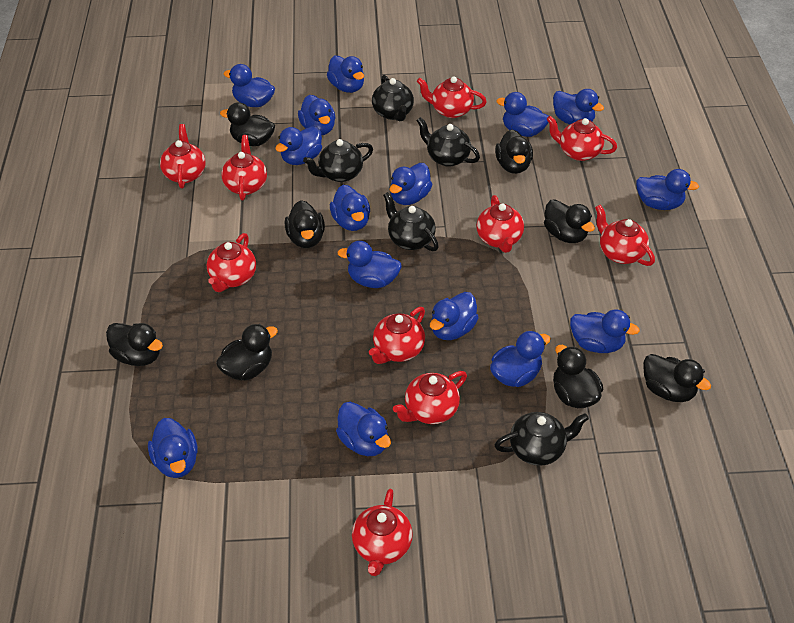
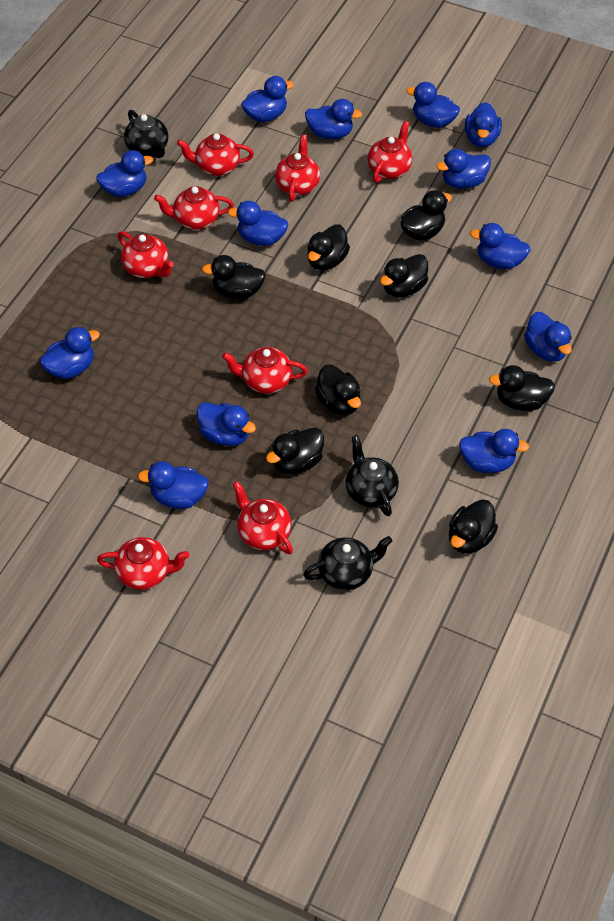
black teapot: 5 -> 3
blue duck: 15 -> 13
red teapot: 10 -> 8

